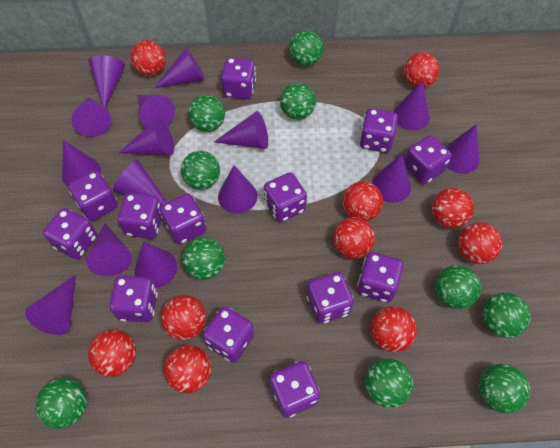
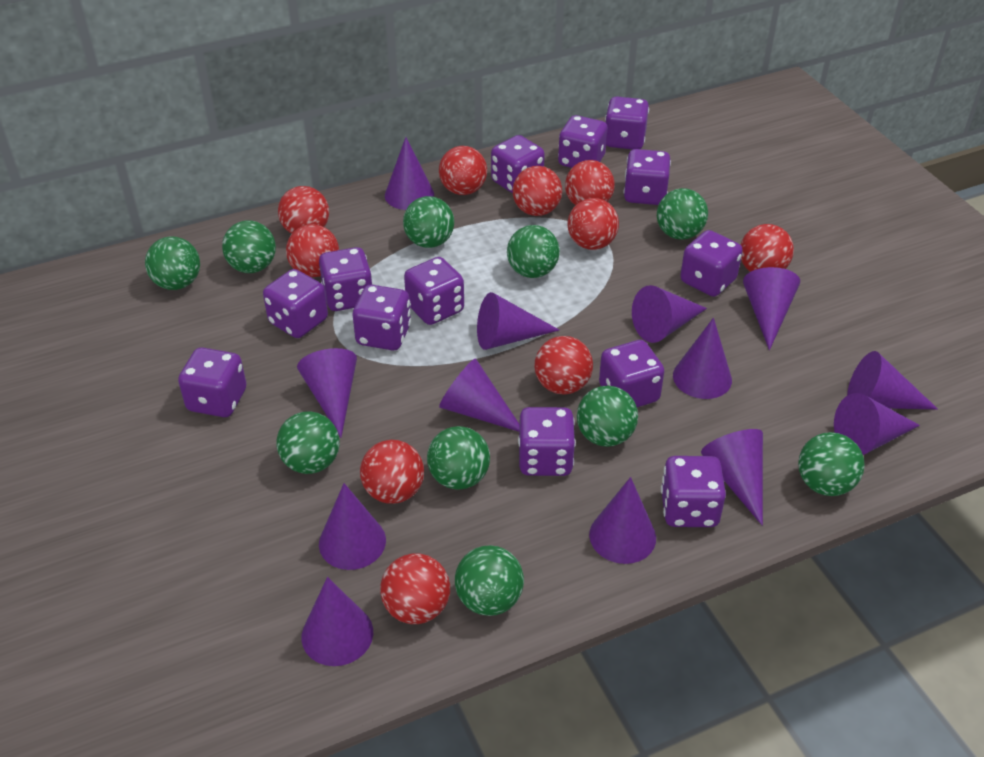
purple cone: 15 -> 13

